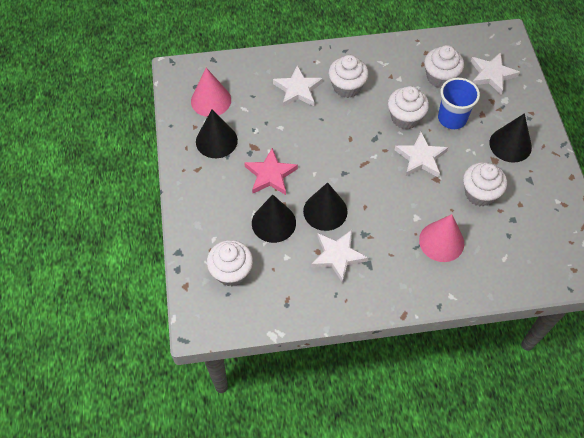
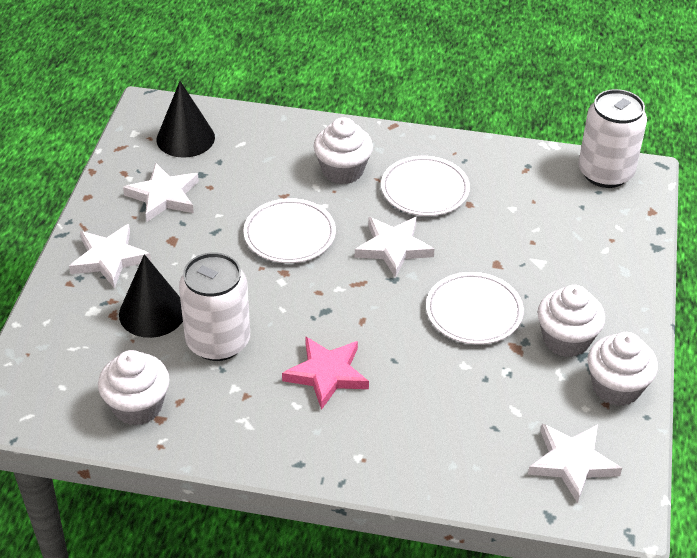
black cone: 4 -> 2
blue cup: 1 -> 0
pink cone: 2 -> 0
white can: 0 -> 2
white cupcake: 5 -> 4
white plate: 0 -> 3

